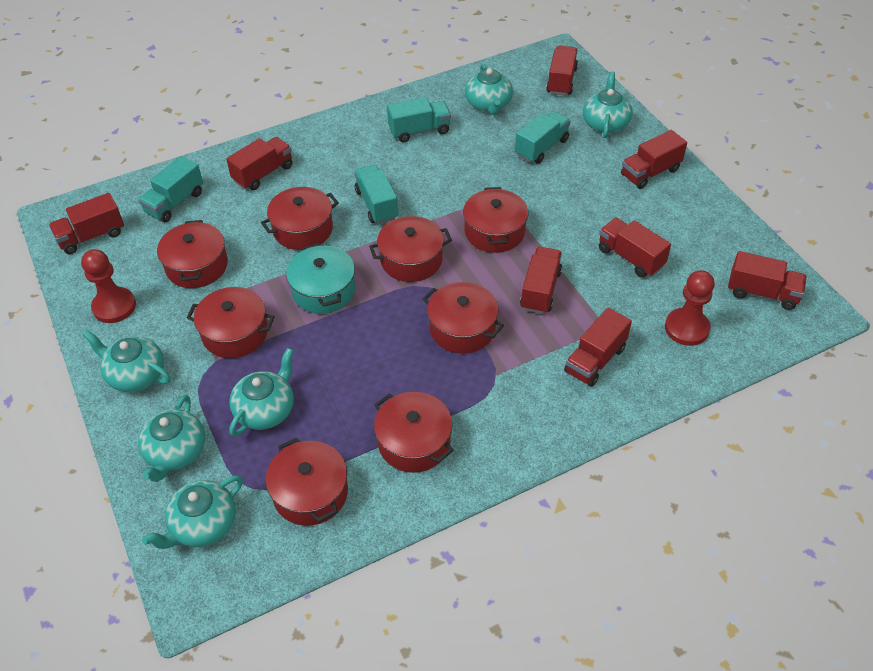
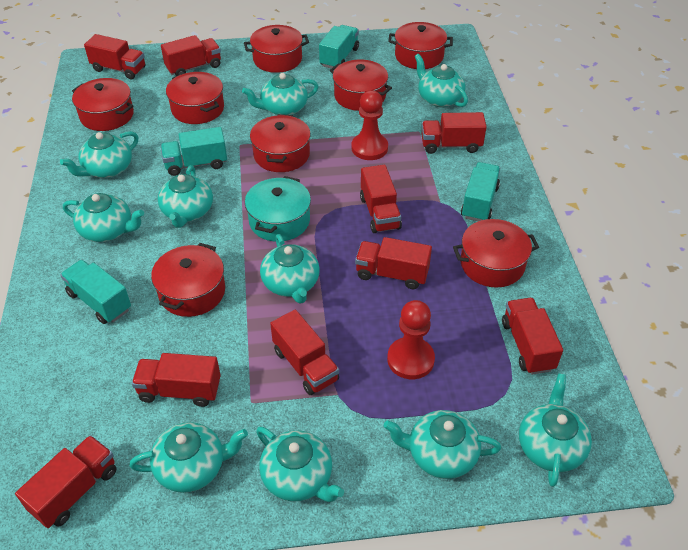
red truck: 8 -> 9
turquoise teapot: 6 -> 10

